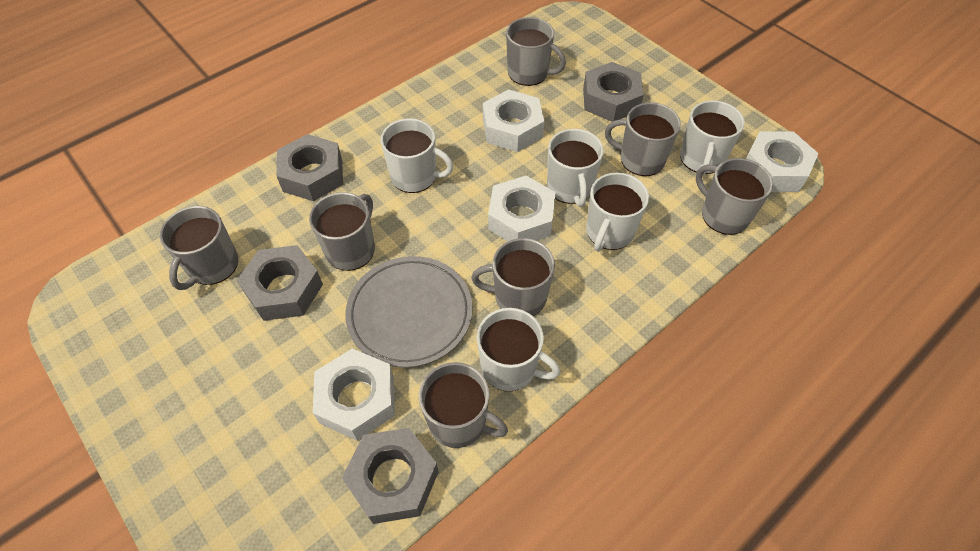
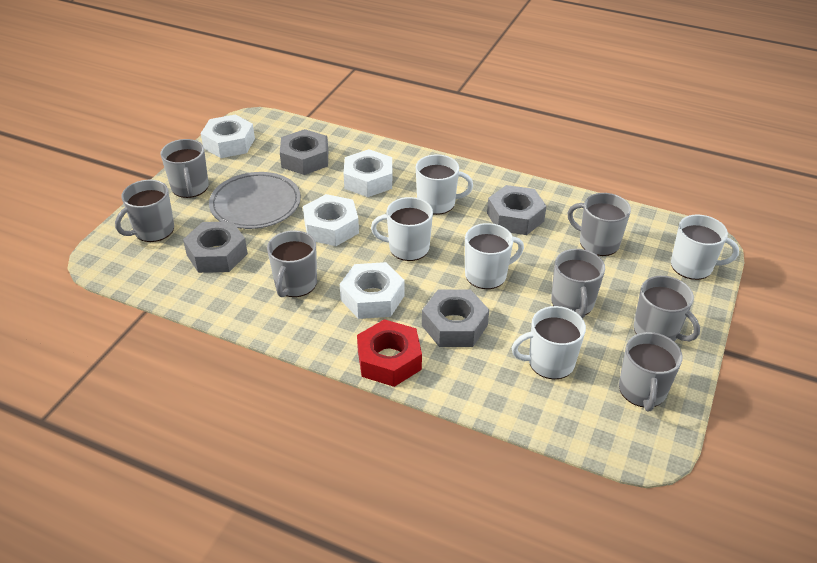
red nut: 0 -> 1

